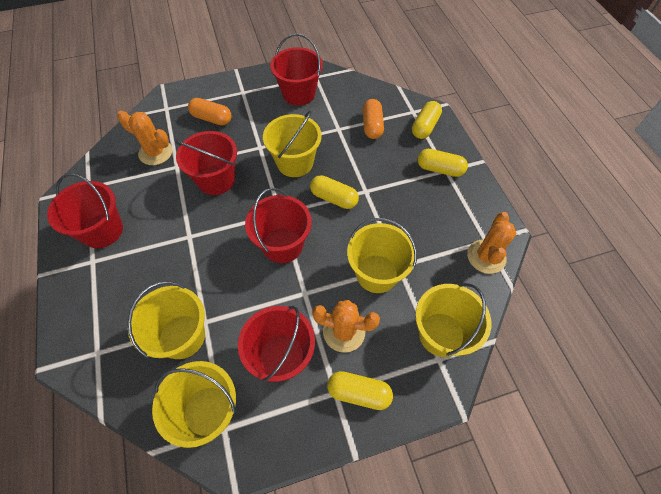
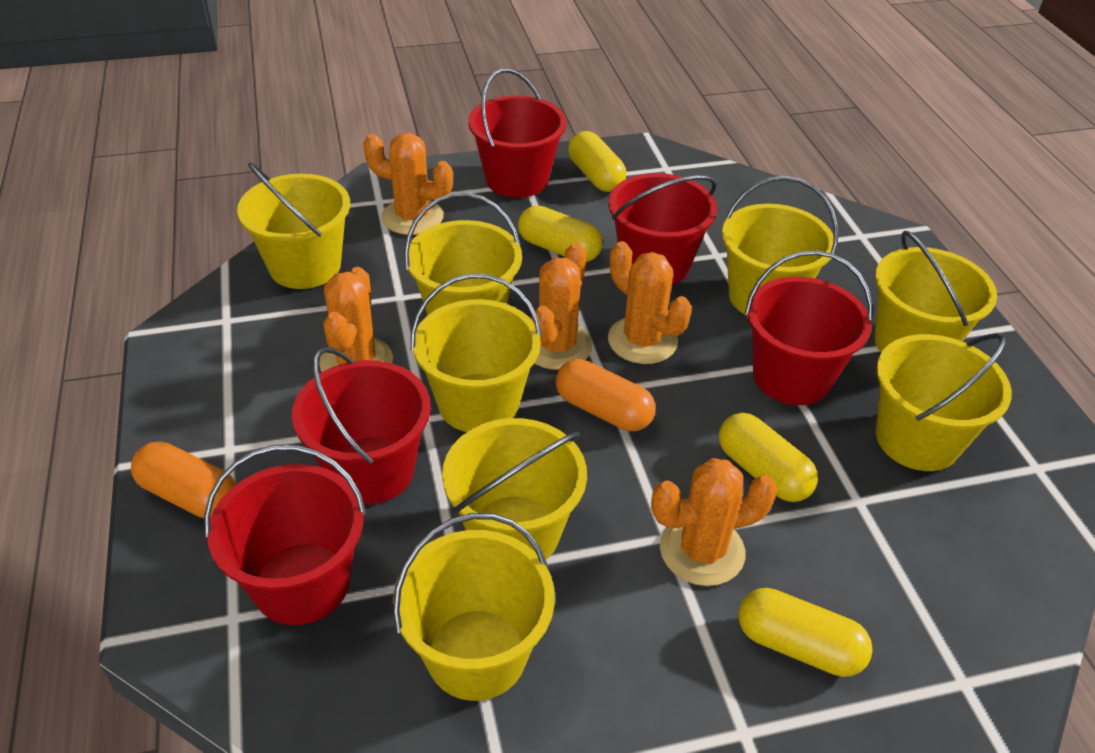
orange cactus: 3 -> 5
yellow bucket: 5 -> 8

